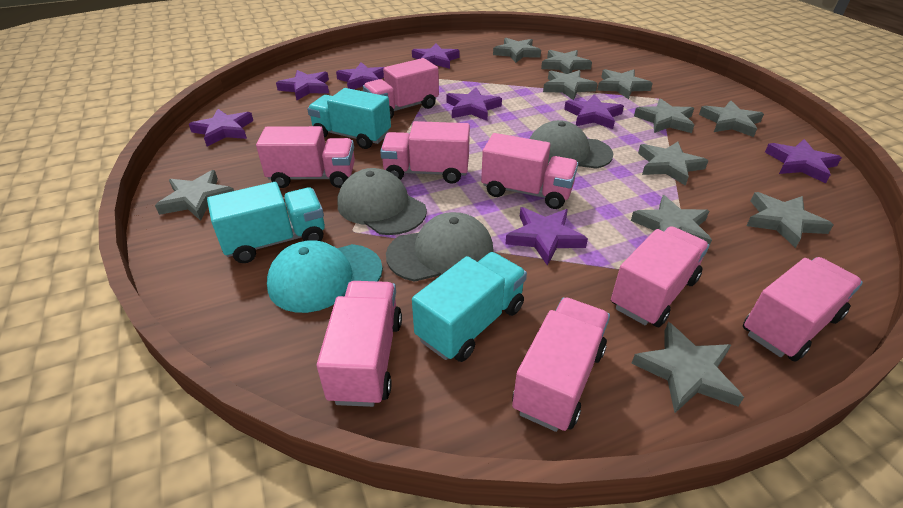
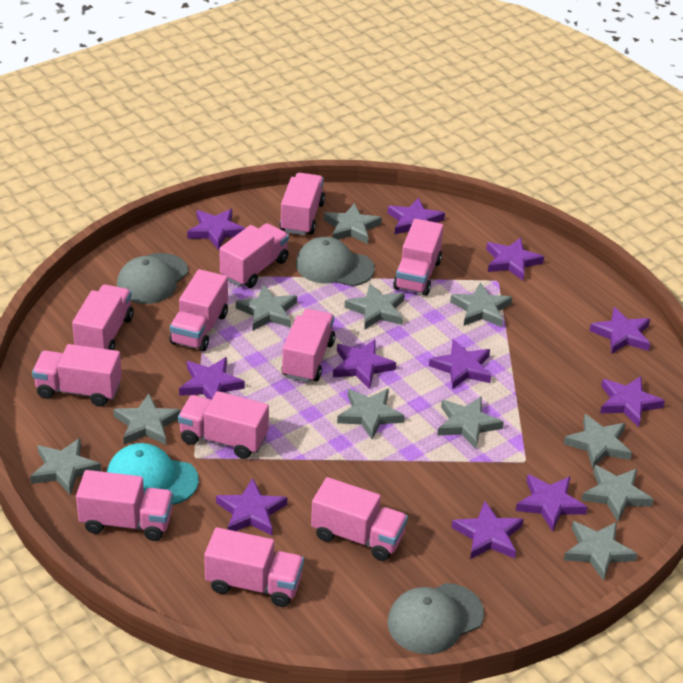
pink truck: 8 -> 11
purple star: 8 -> 11
turquoise truck: 3 -> 0

